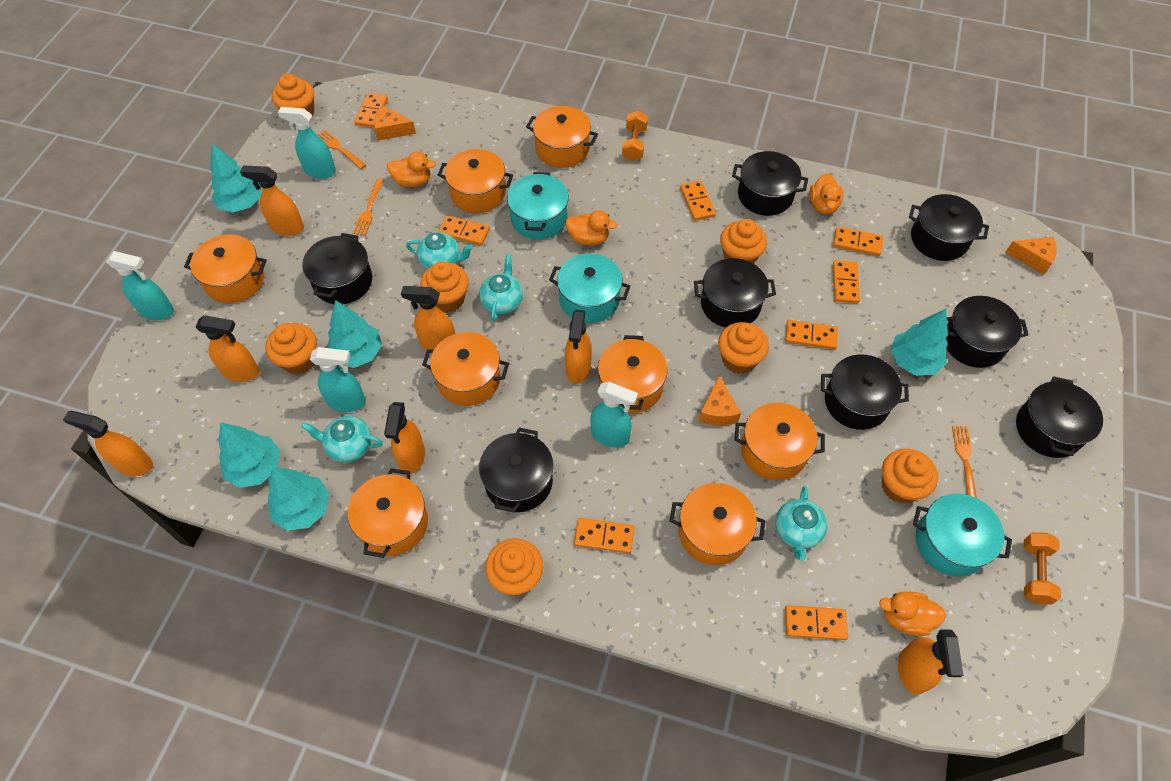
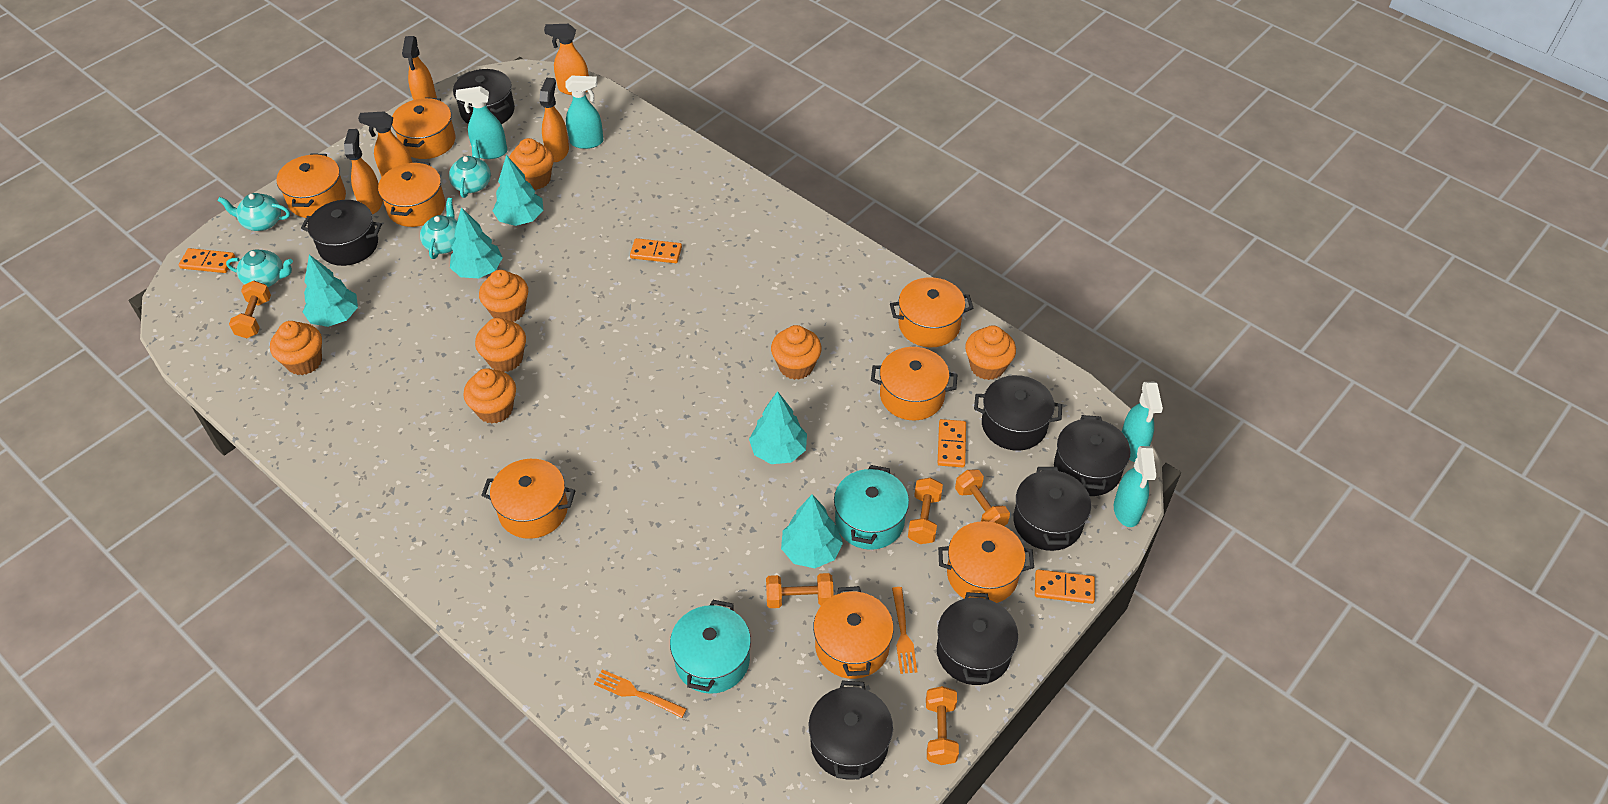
black pot: 8 -> 7
orange cheese: 3 -> 0
orange domino: 8 -> 4
orange duck: 4 -> 0
orange dumbbell: 2 -> 5
orange fork: 3 -> 2
orange spray bottle: 7 -> 5
turquoise pot: 3 -> 2

